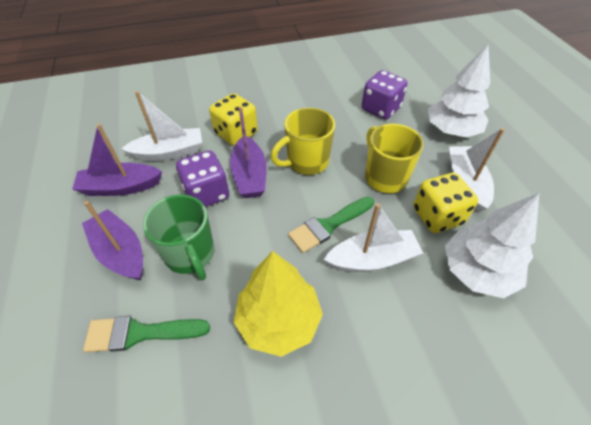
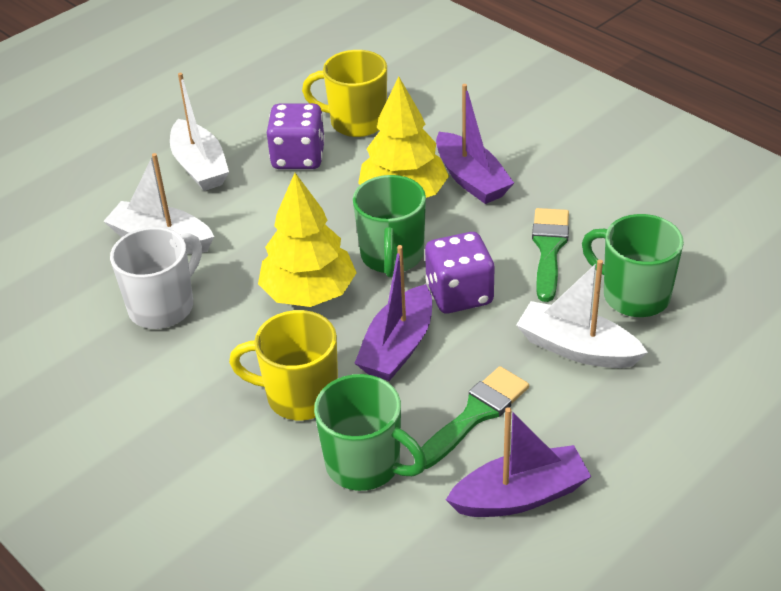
green mug: 1 -> 3
white mug: 0 -> 1
white tree: 2 -> 0
yellow dice: 2 -> 0
yellow tree: 1 -> 2

